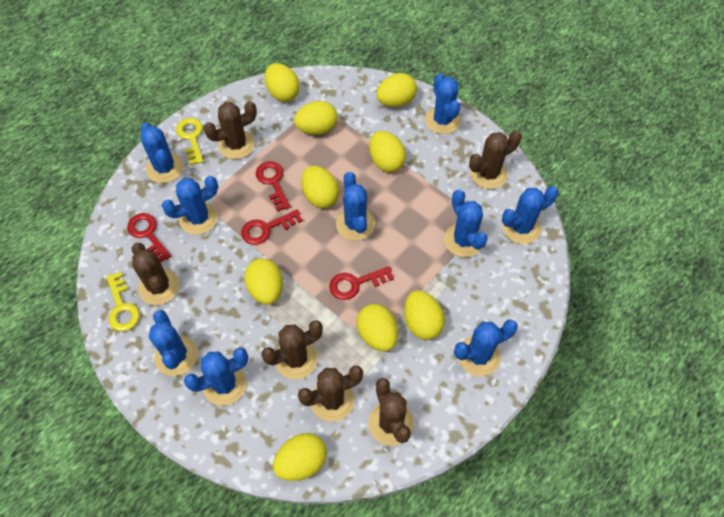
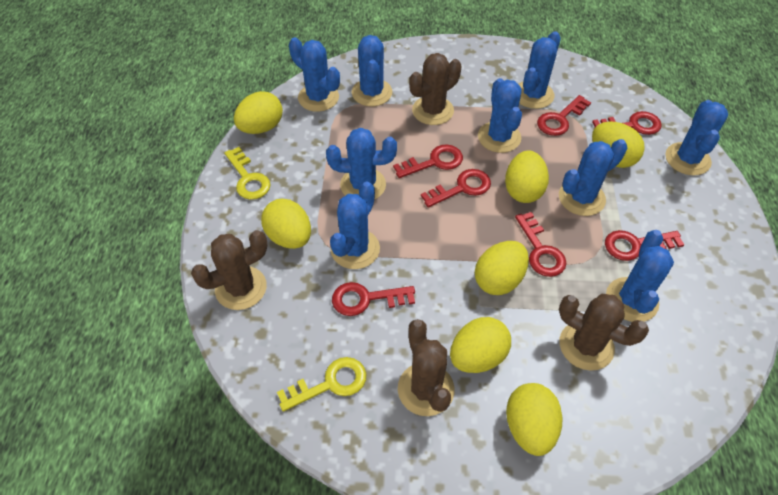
brown cactus: 6 -> 4
red key: 4 -> 7
yellow egg: 9 -> 7

